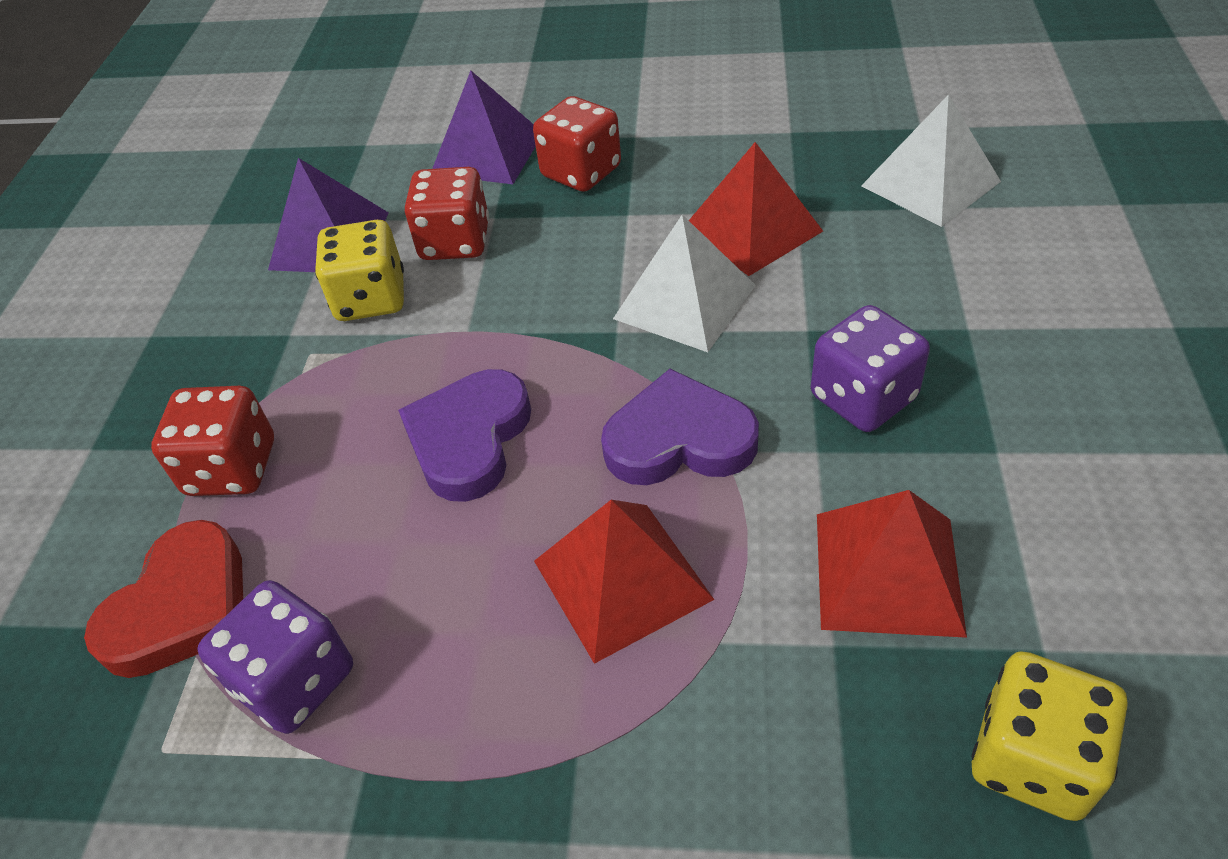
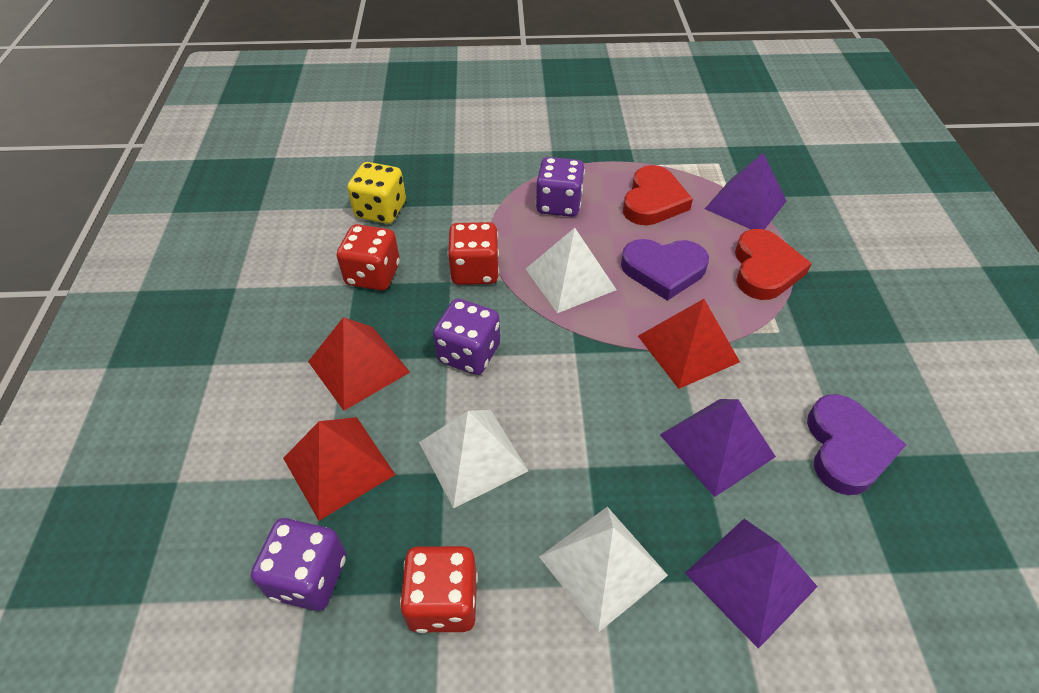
purple dice: 2 -> 3
purple pyramid: 2 -> 3
red heart: 1 -> 2
white pyramid: 2 -> 3
yellow dice: 2 -> 1

